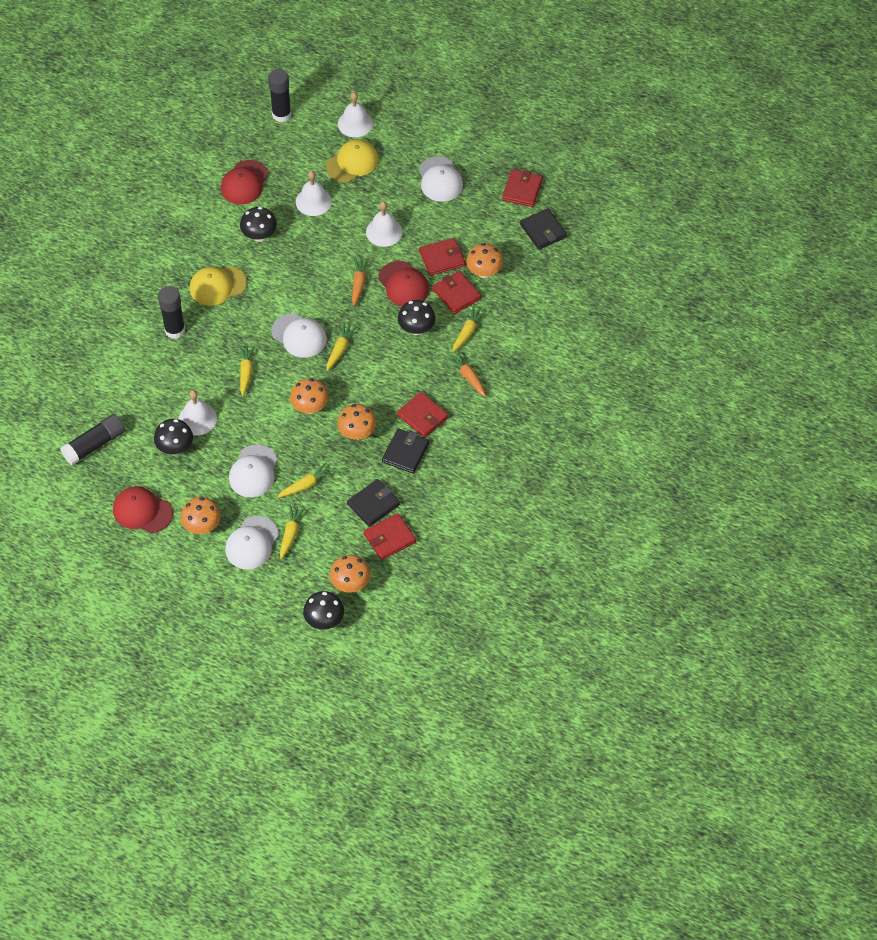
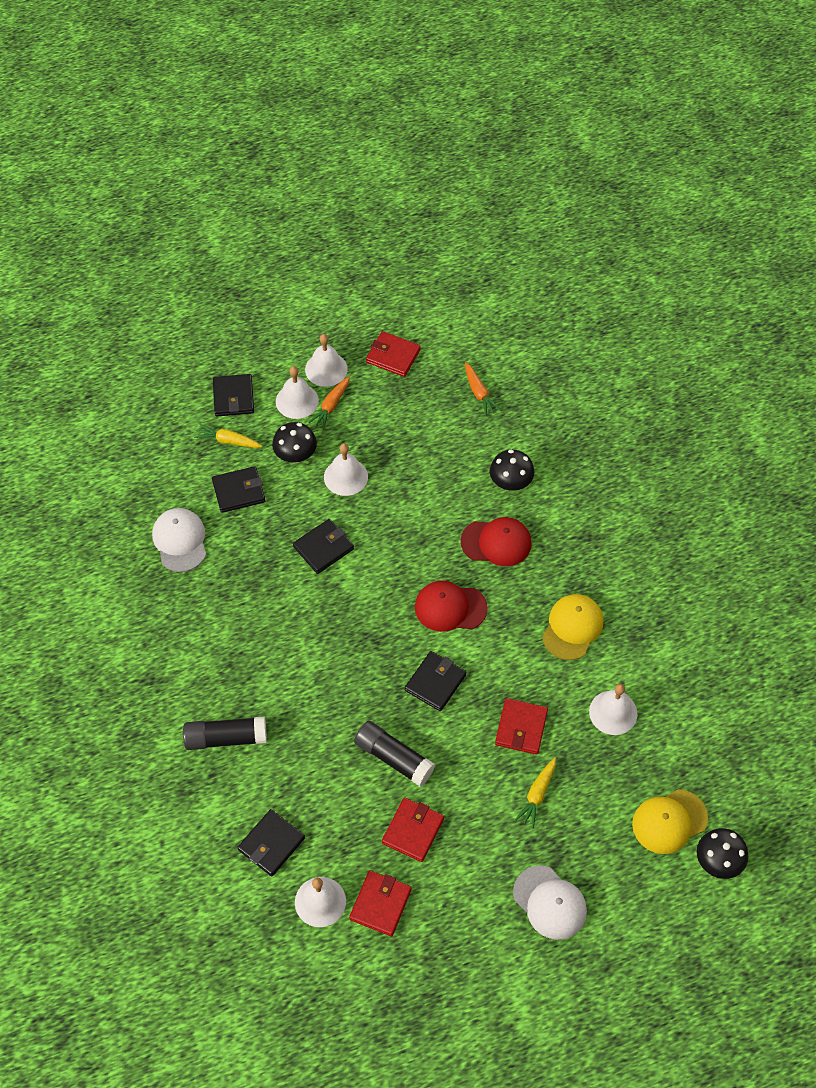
black glue stick: 3 -> 2
black mushroom: 4 -> 3
black wallet: 3 -> 5
orange mushroom: 5 -> 0
red cap: 3 -> 2
red wallet: 5 -> 4
white bell: 4 -> 5
white cap: 4 -> 2
yellow carrot: 5 -> 2

